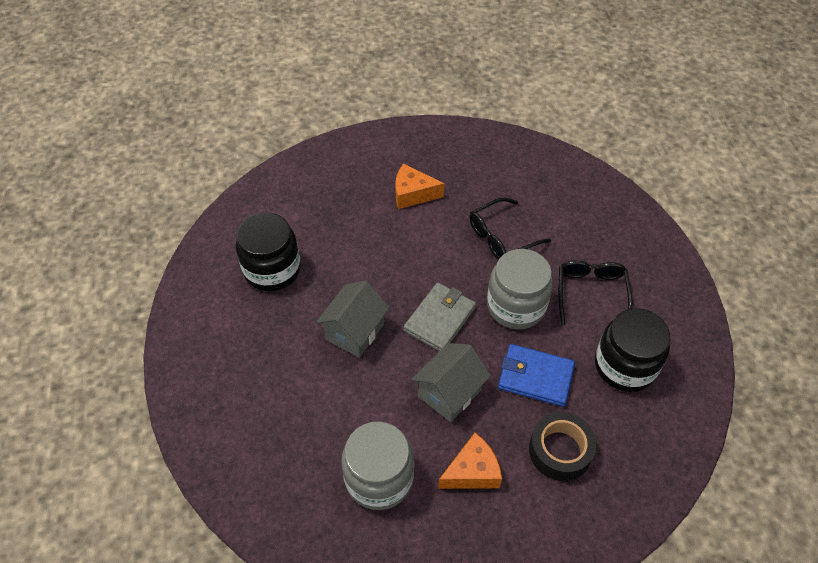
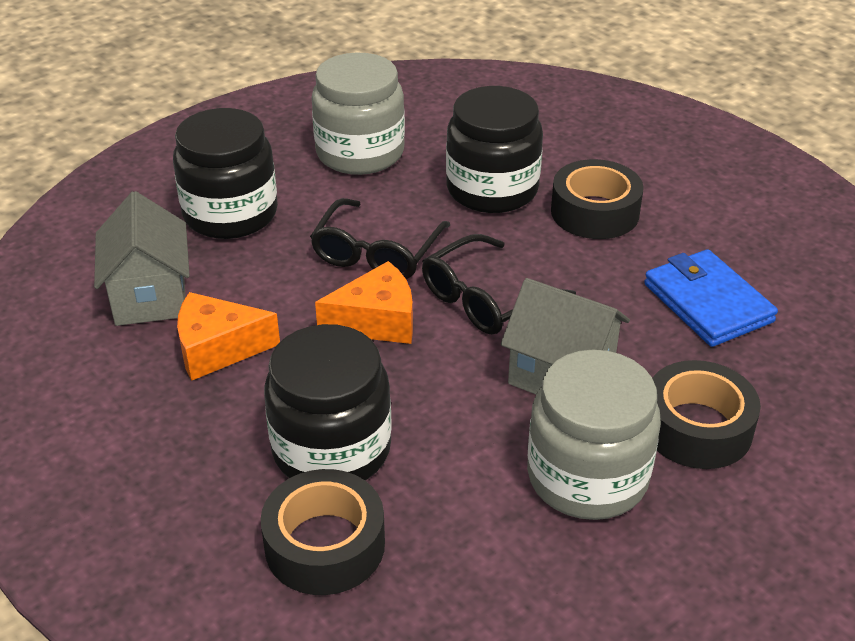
black jar: 2 -> 3
black tape: 1 -> 3
grey wallet: 1 -> 0

